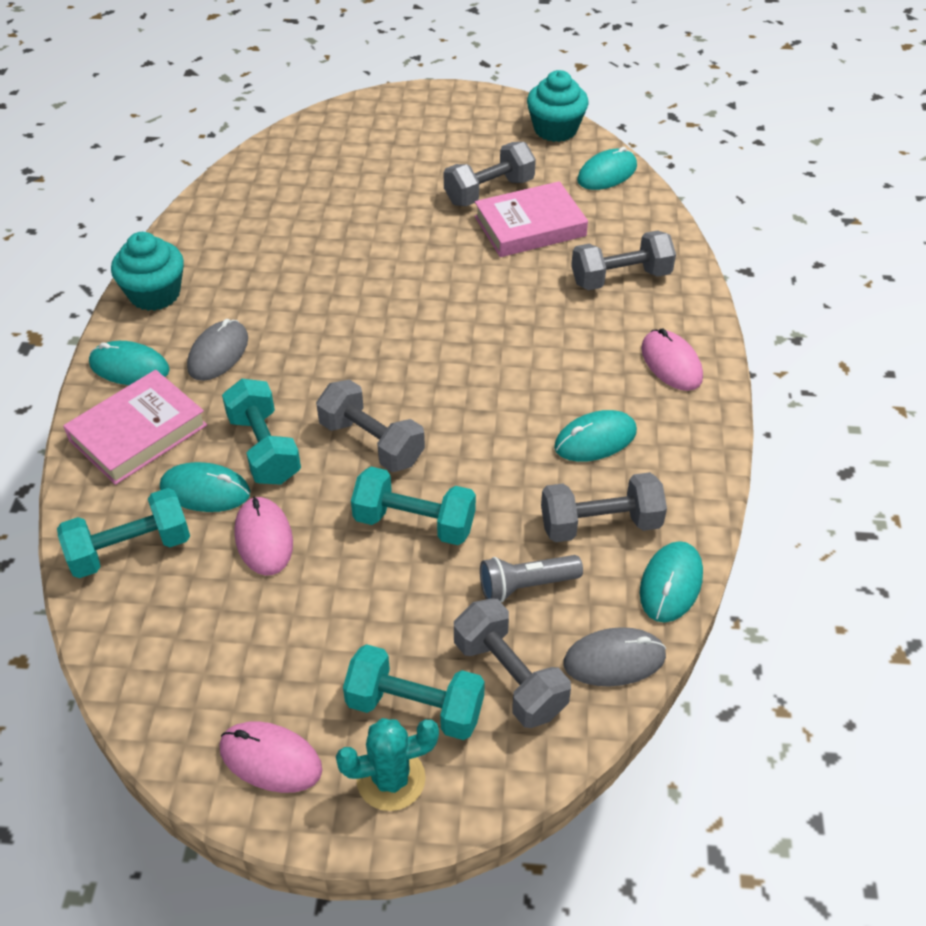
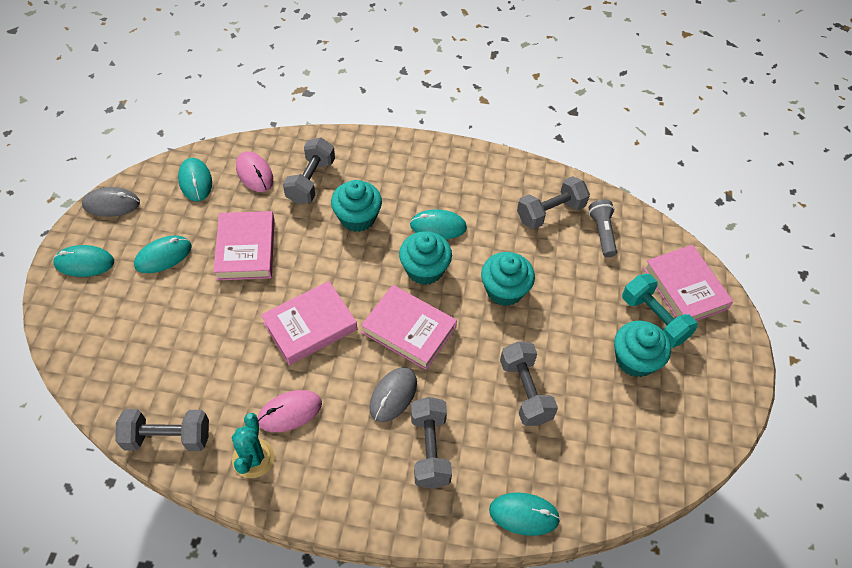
pink book: 2 -> 4
pink mouse: 3 -> 2
turquoise cupcake: 2 -> 4
turquoise dumbbell: 4 -> 1

